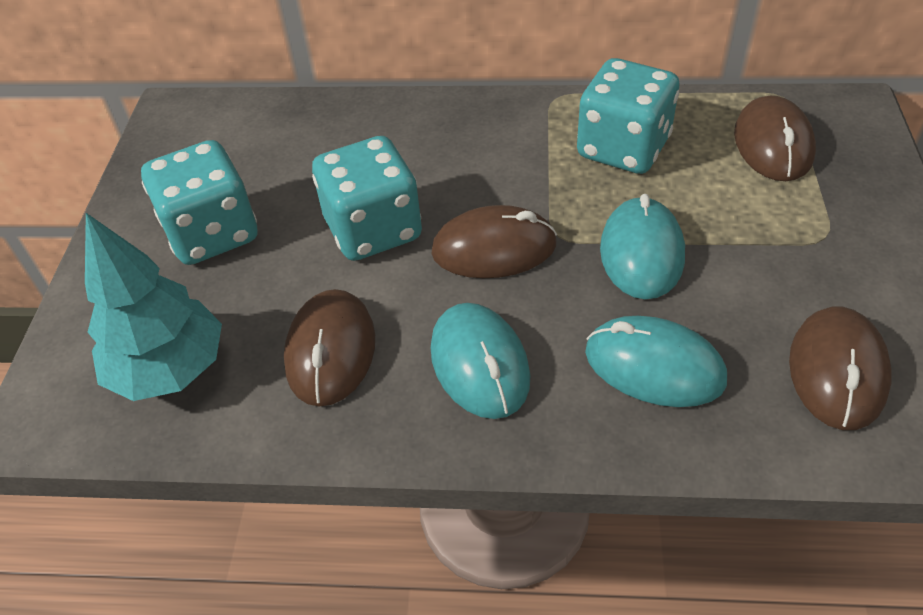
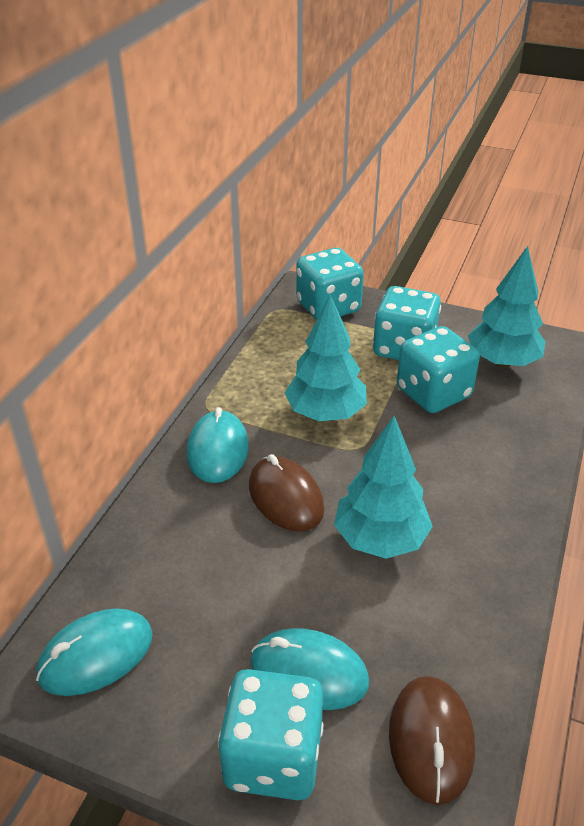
brown mouse: 4 -> 2
turquoise dice: 3 -> 4
turquoise tree: 1 -> 3

